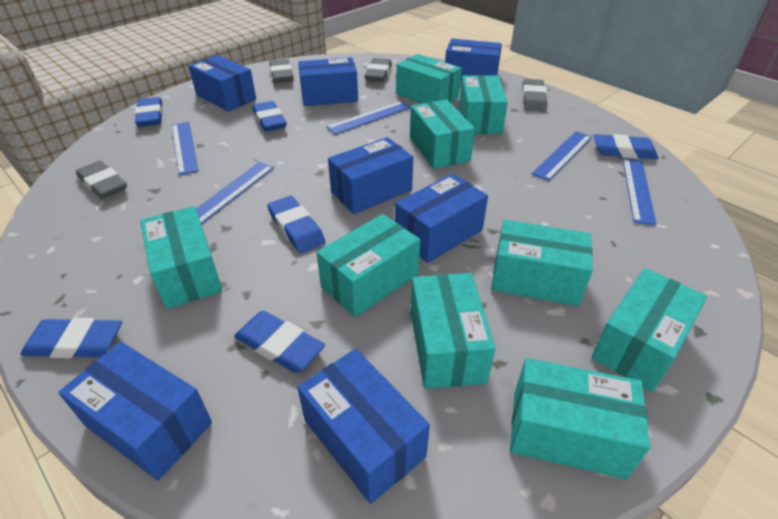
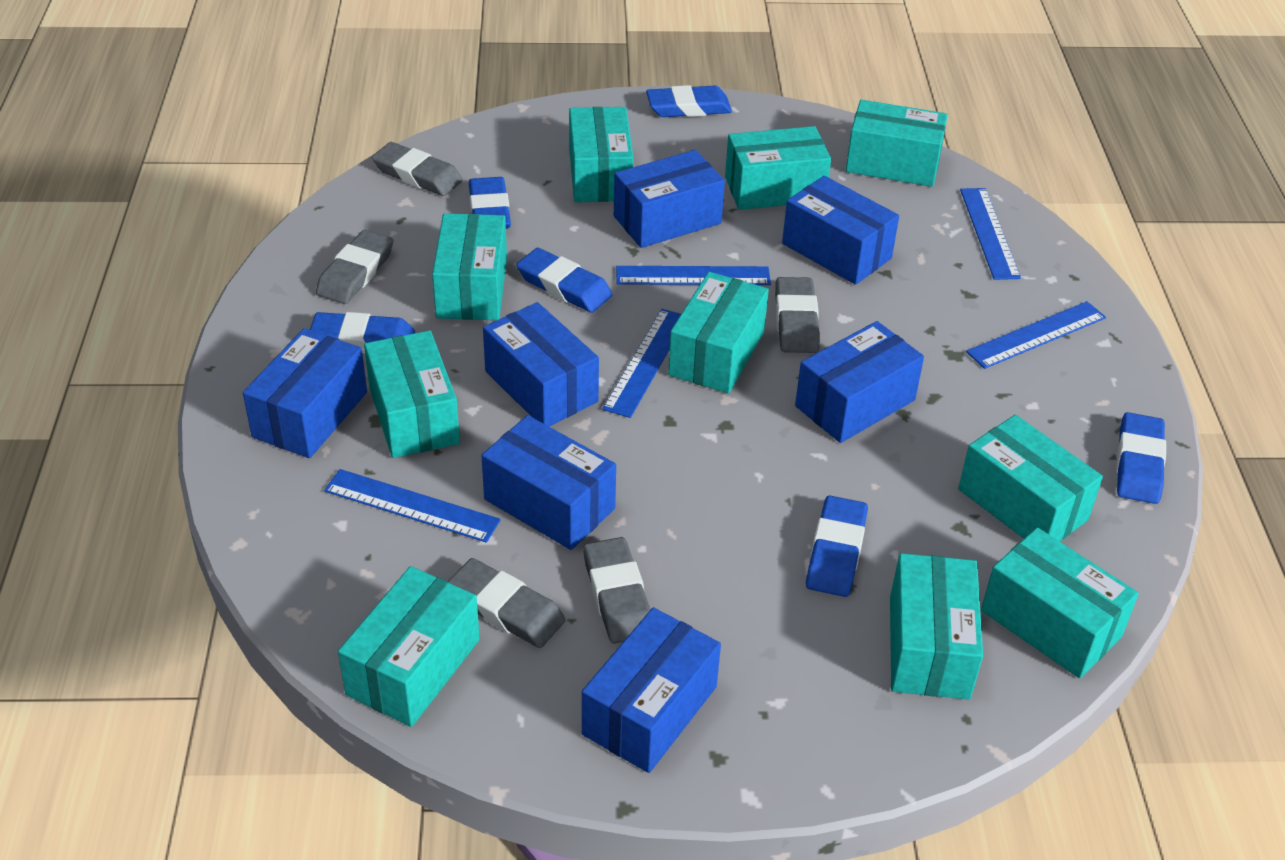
grey eraser: 4 -> 5
turquoise box: 9 -> 10

